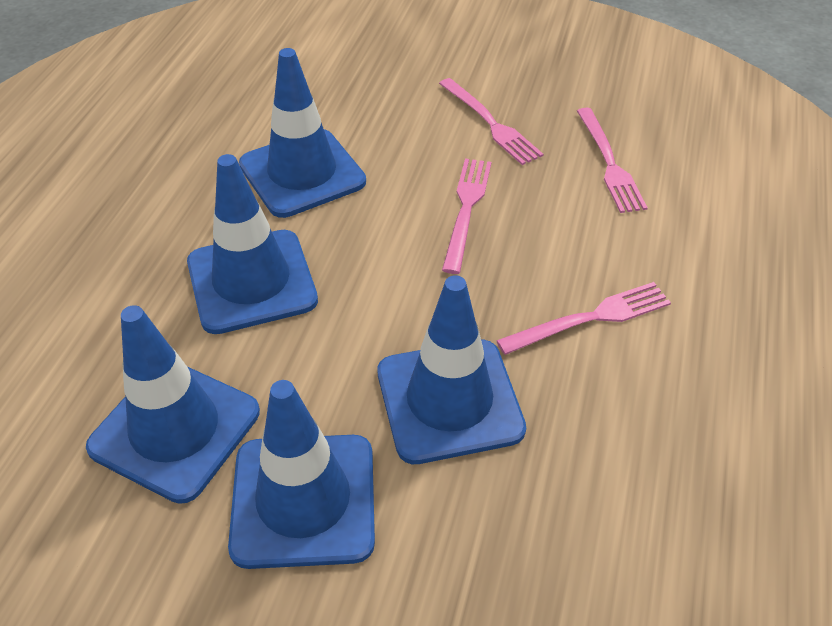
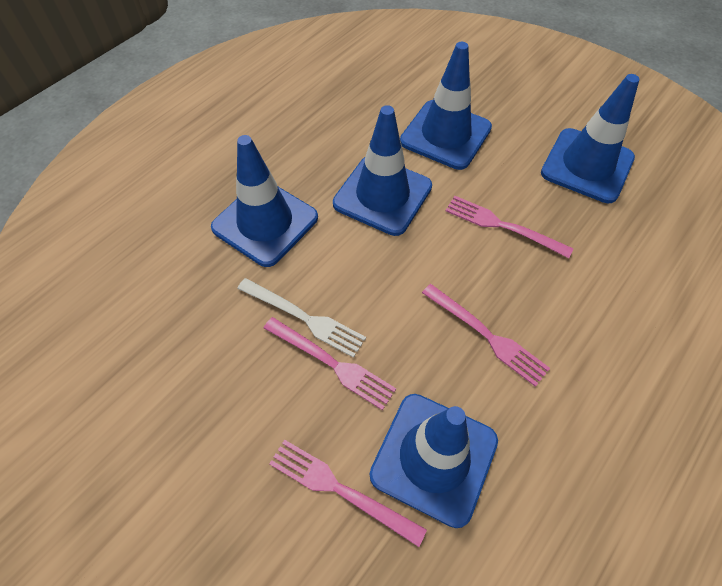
white fork: 0 -> 1

